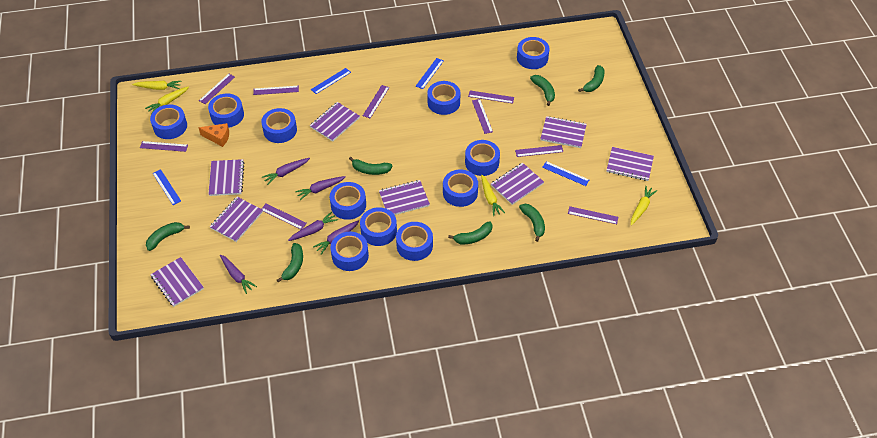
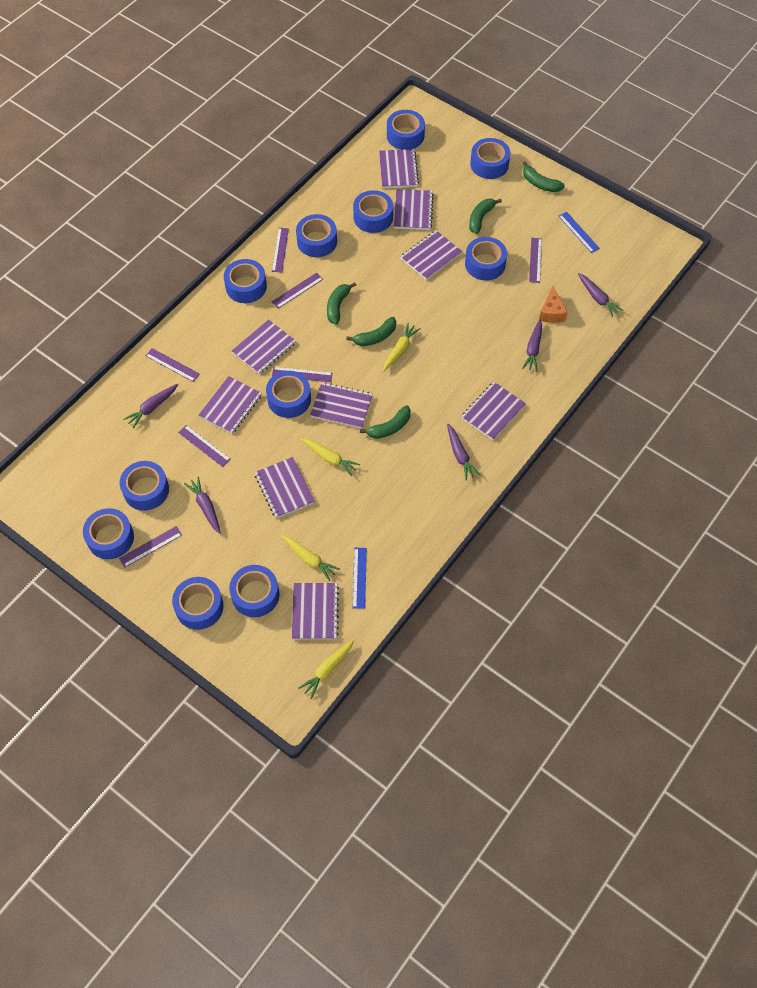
blue ruler: 4 -> 2
green banana: 7 -> 5
purple notebook: 8 -> 9
purple ruler: 9 -> 7

